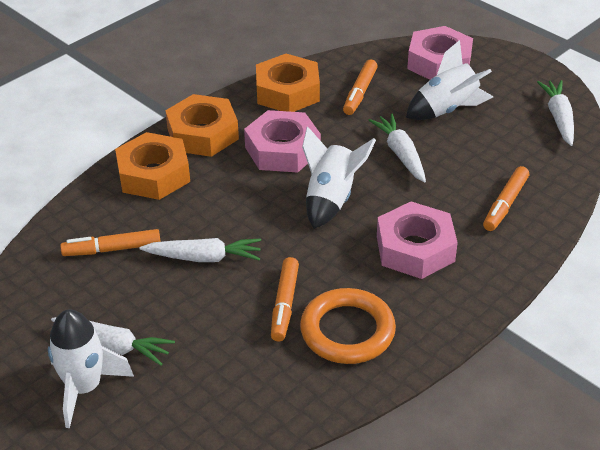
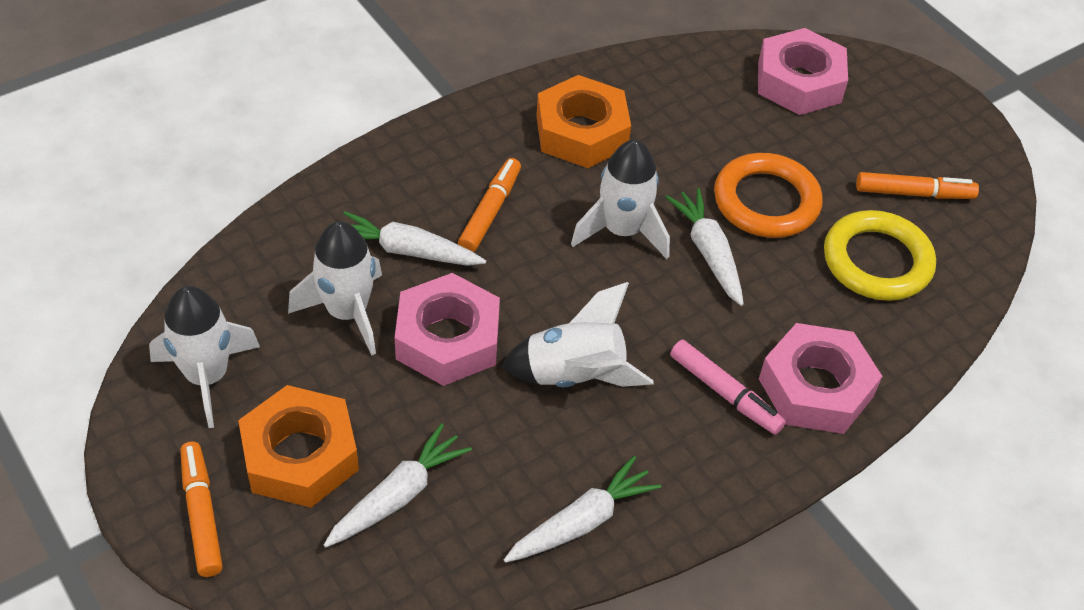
orange marker: 4 -> 3
orange nut: 3 -> 2
pink marker: 0 -> 1
white rocket: 3 -> 4
yellow ring: 0 -> 1

